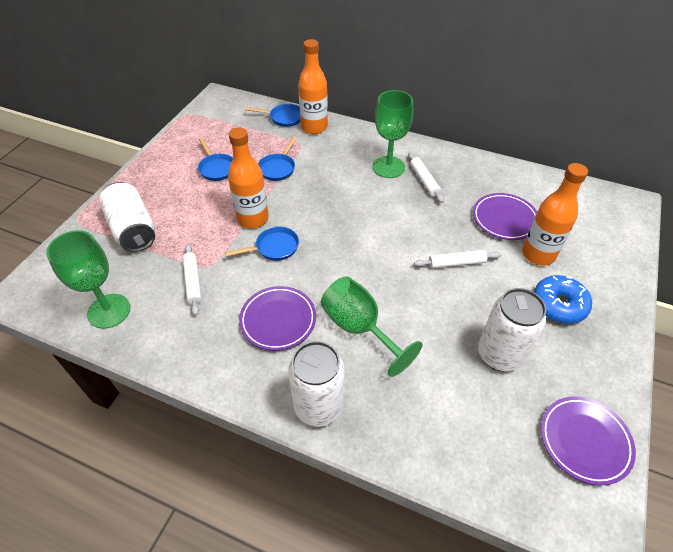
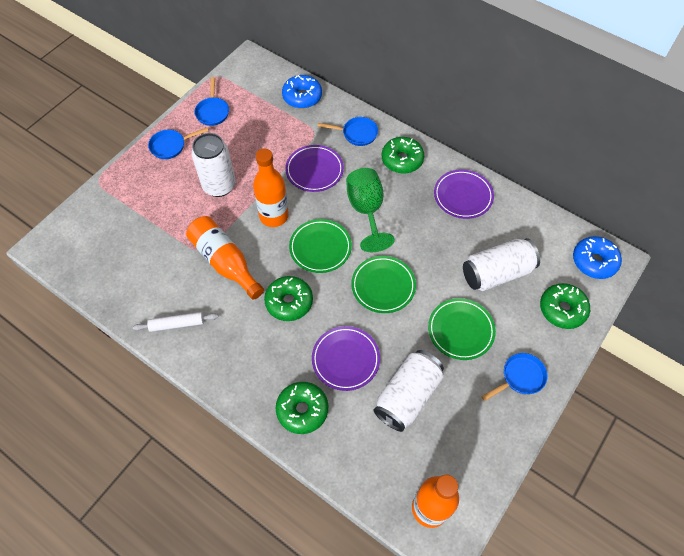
blue donut: 1 -> 2
green donut: 0 -> 4
green goblet: 3 -> 1
green plate: 0 -> 3
white rolling pin: 3 -> 1

